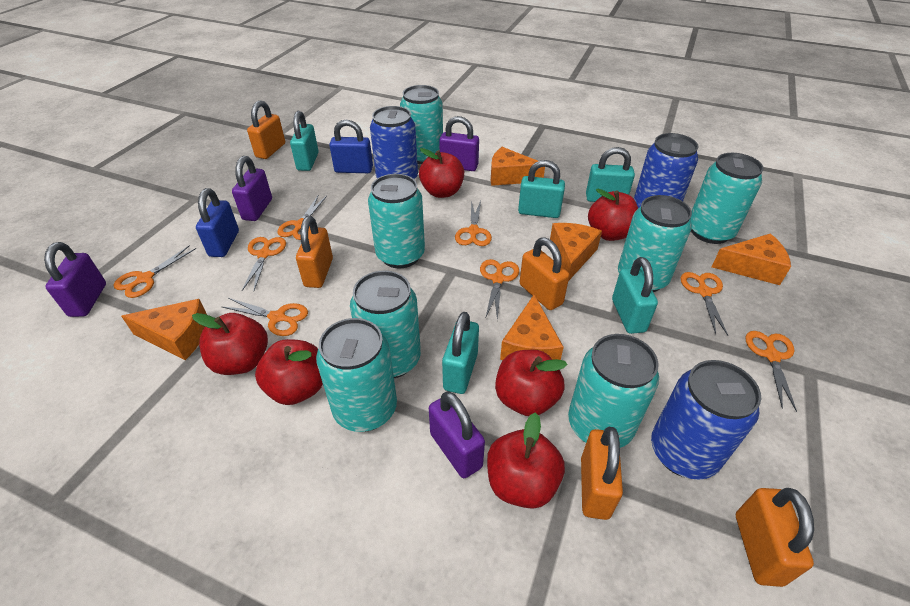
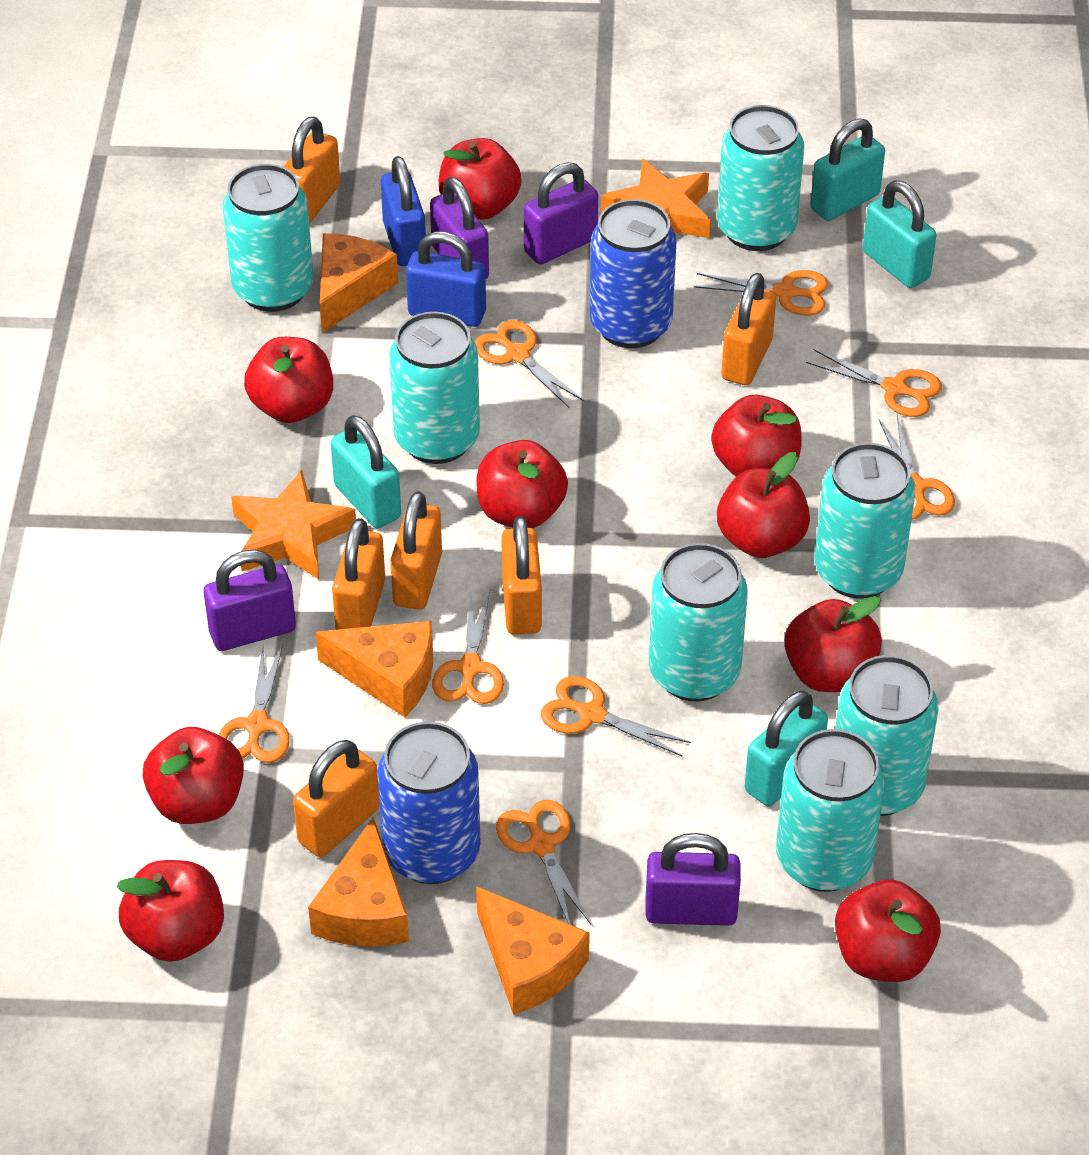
blue can: 3 -> 2
orange cheese: 5 -> 4
orange padlock: 5 -> 6
orange star: 0 -> 2
red apple: 6 -> 9
turquoise padlock: 5 -> 4

